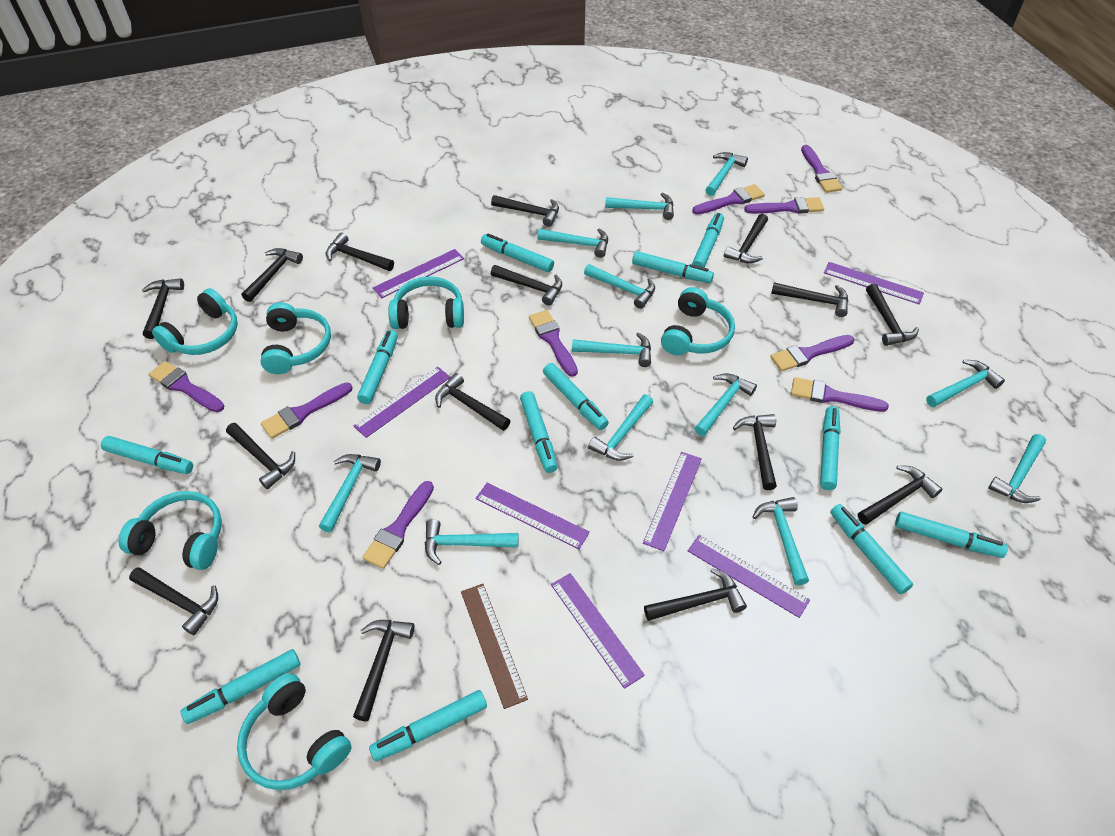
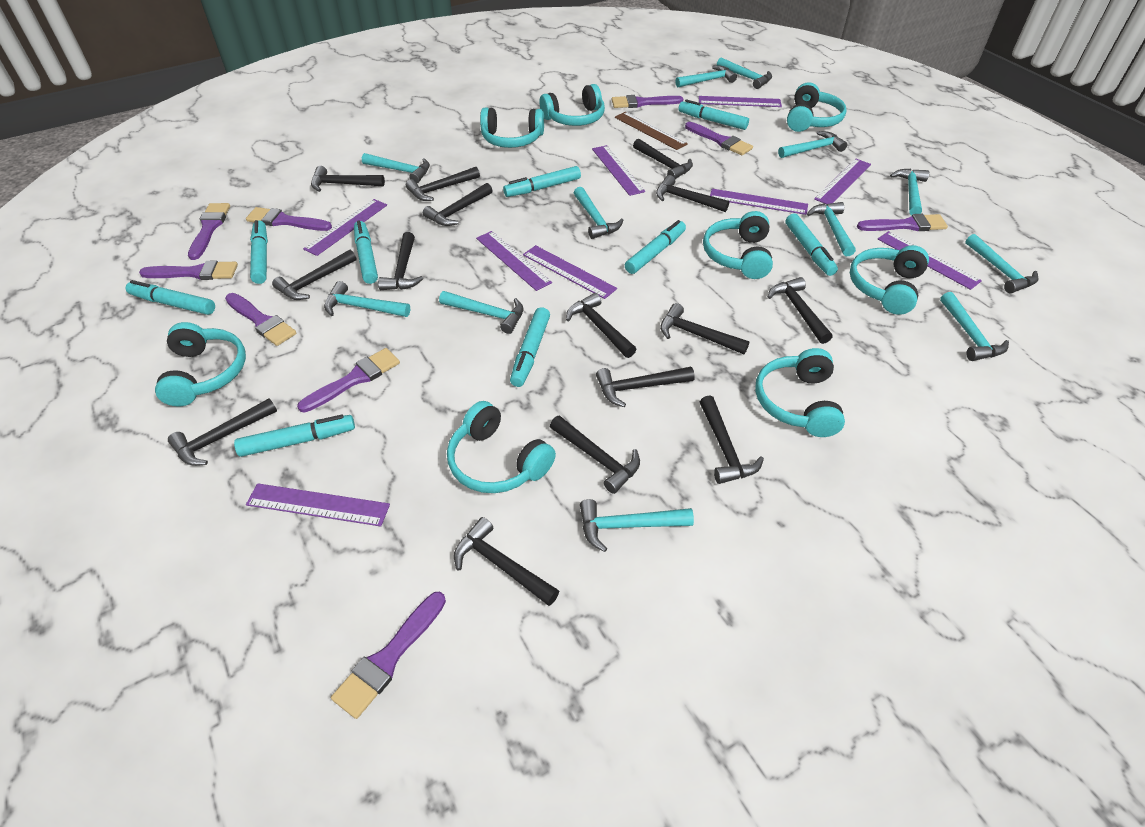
purple ruler: 7 -> 9
turquoise headphones: 6 -> 8
turquoise marker: 12 -> 9

